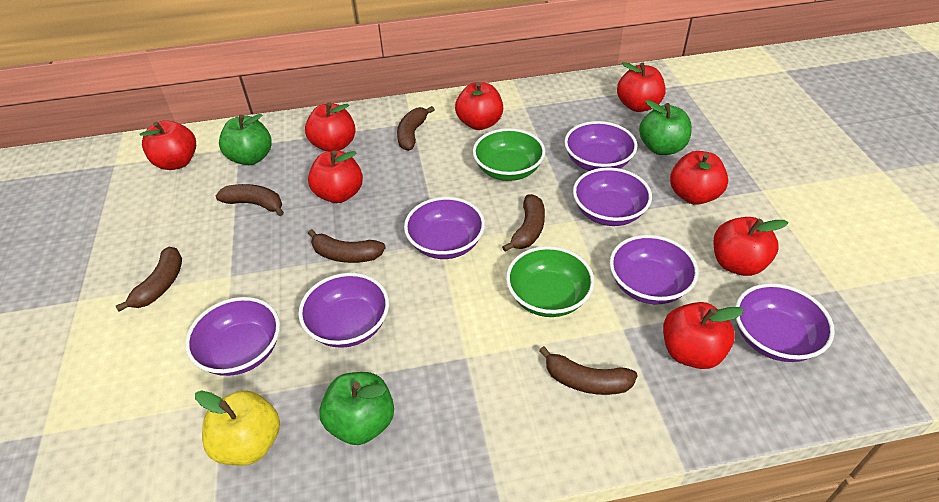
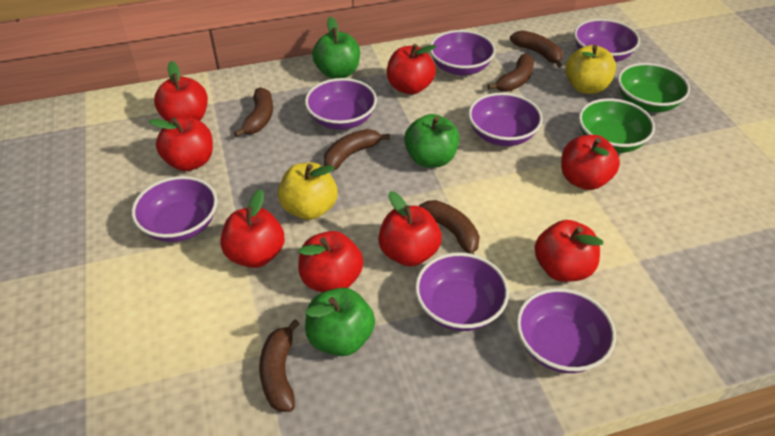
yellow apple: 1 -> 2

